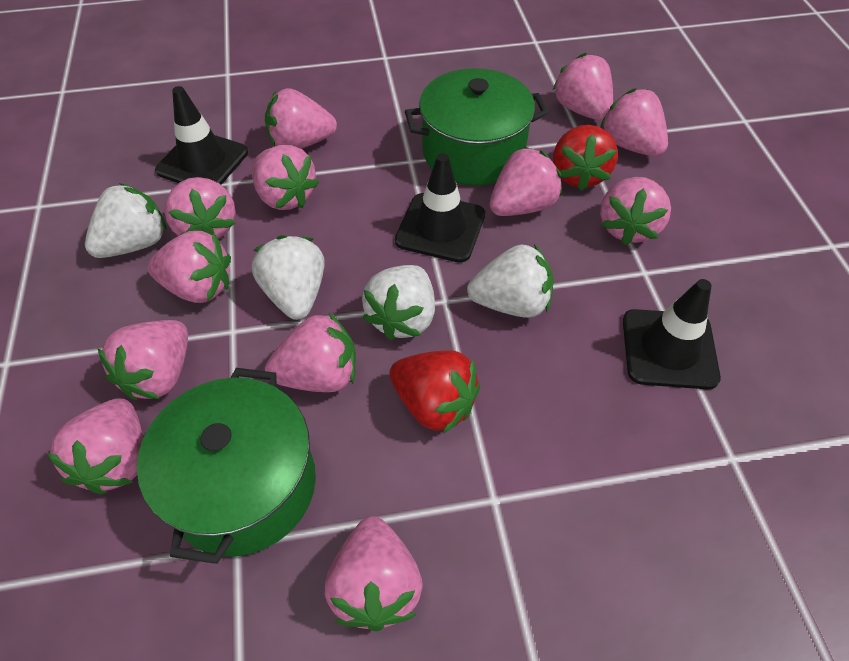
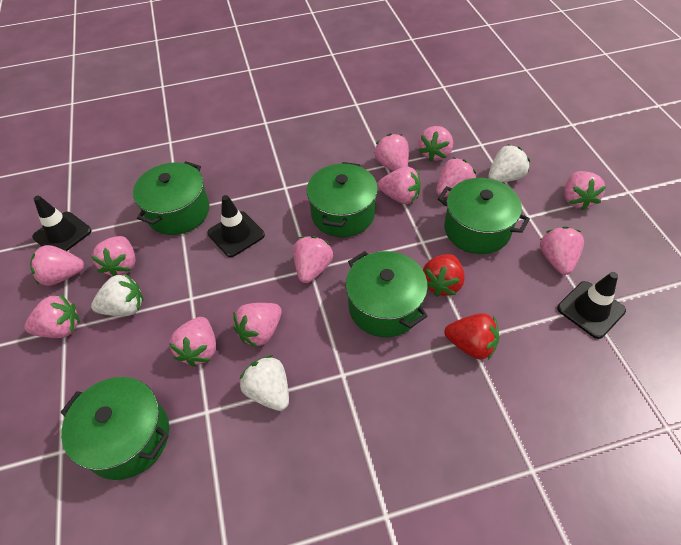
green pot: 2 -> 5
white strawberry: 4 -> 3

